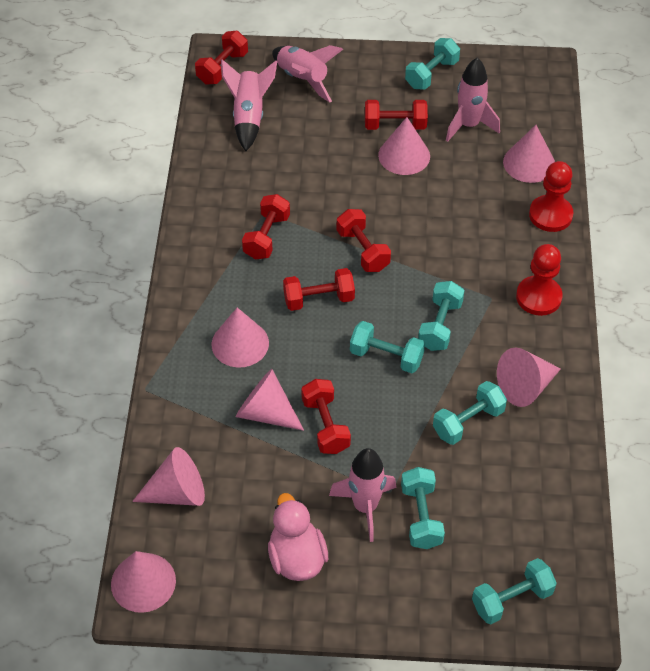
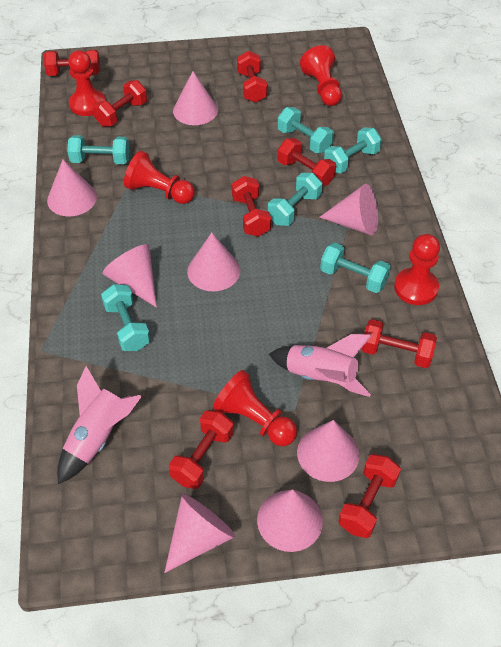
pink cone: 7 -> 8
pink duck: 1 -> 0
pink rocket: 4 -> 2
red dumbbell: 6 -> 8
red pawn: 2 -> 5

